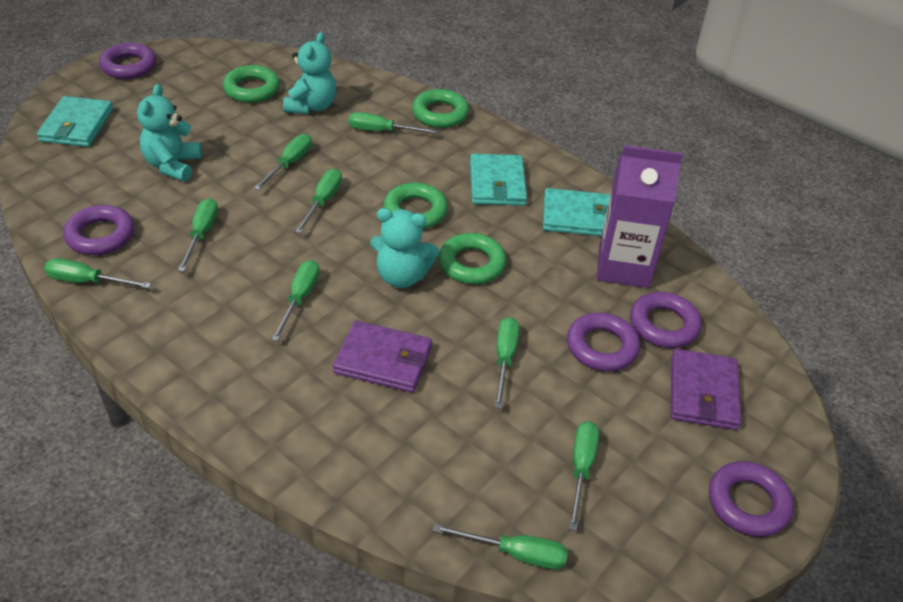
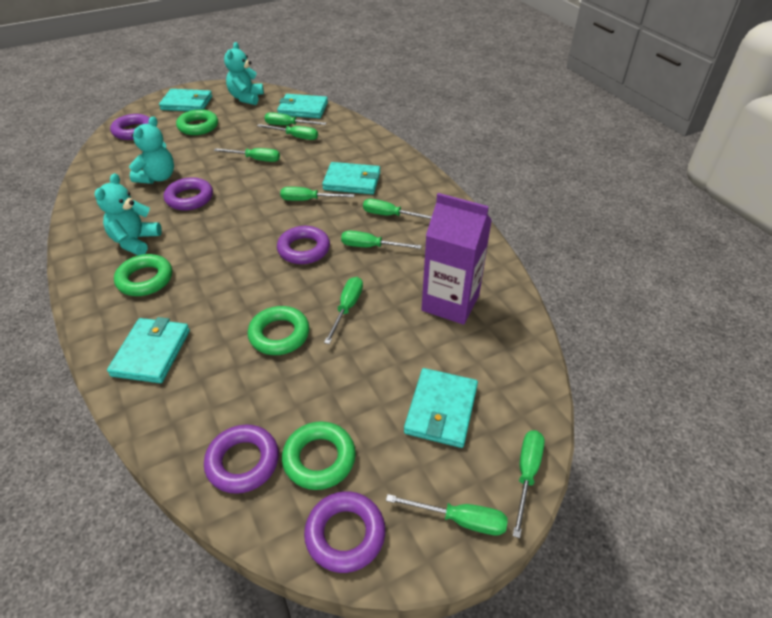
purple wallet: 2 -> 0
turquoise wallet: 3 -> 5

